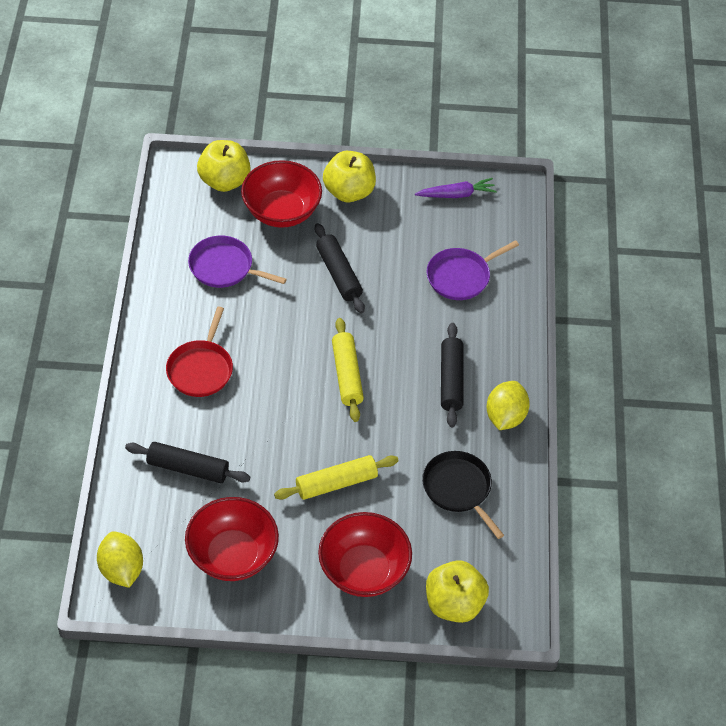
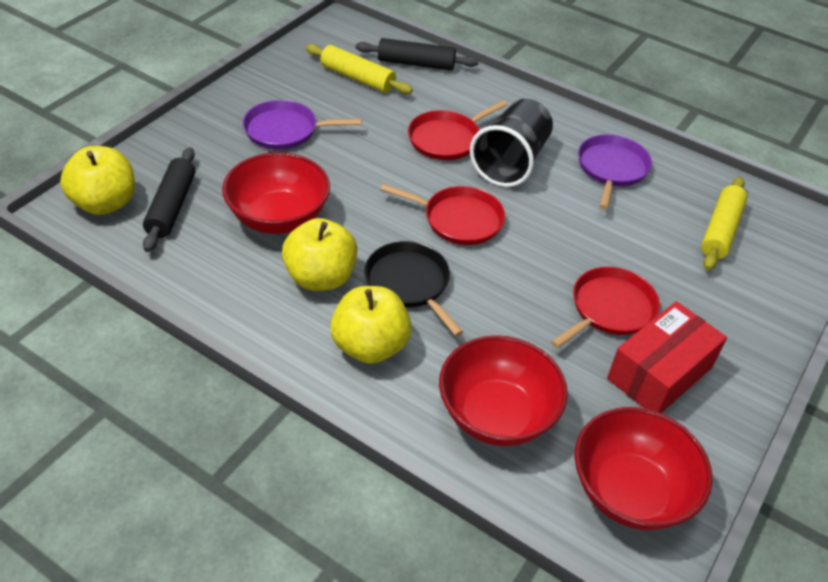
black cup: 0 -> 1
black rolling pin: 3 -> 2
purple carrot: 1 -> 0
red box: 0 -> 1
red pan: 1 -> 3
yellow lemon: 2 -> 0

